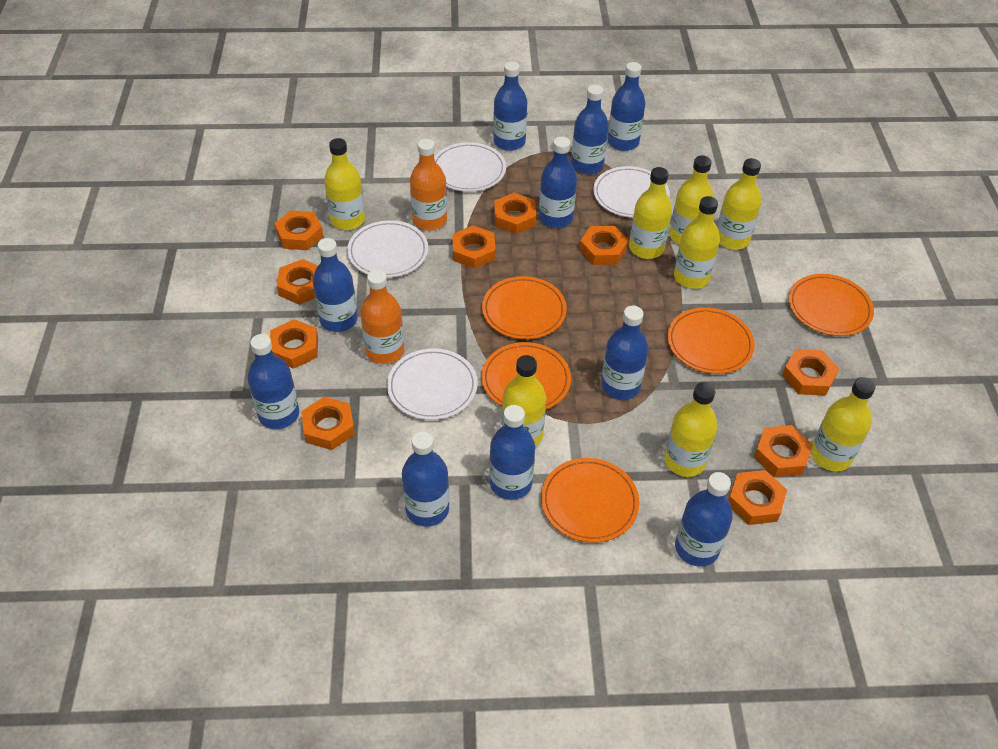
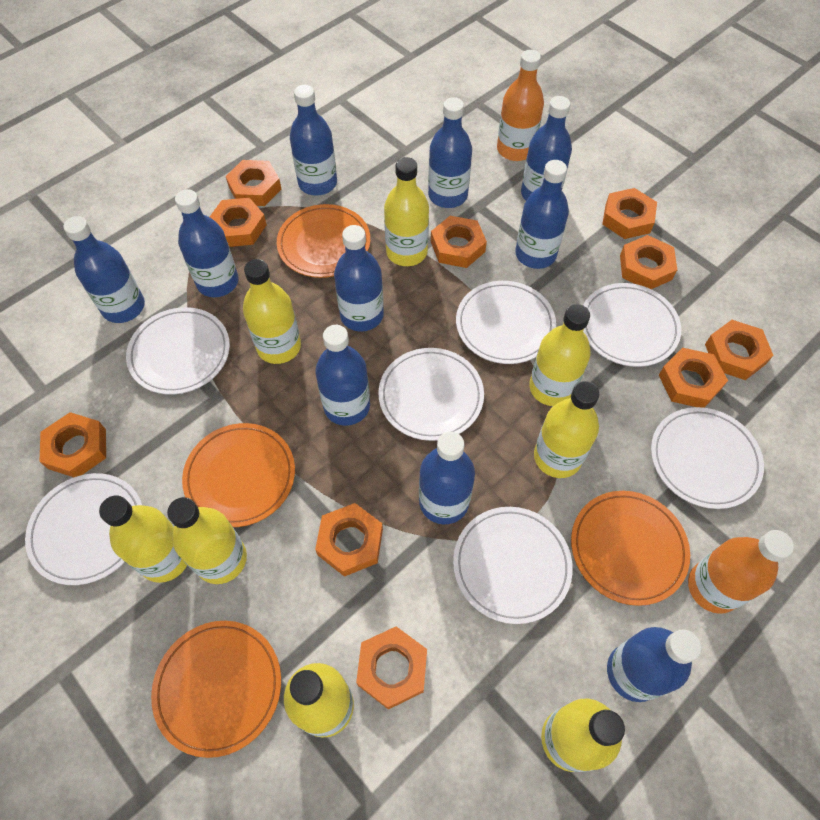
orange plate: 5 -> 4
white plate: 4 -> 7

